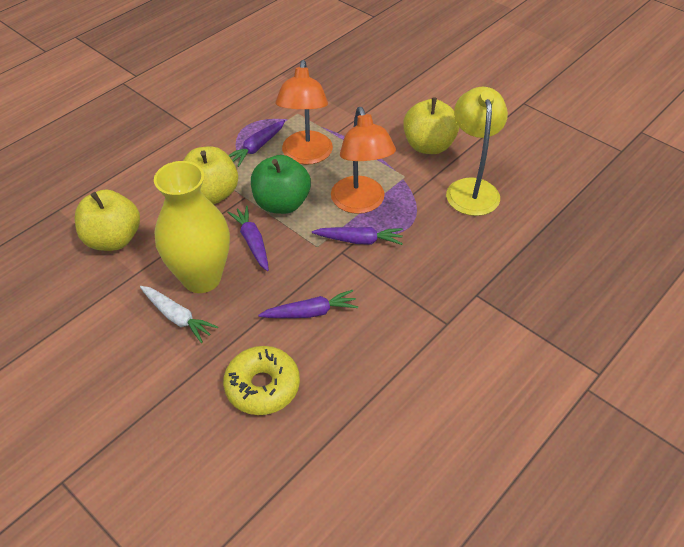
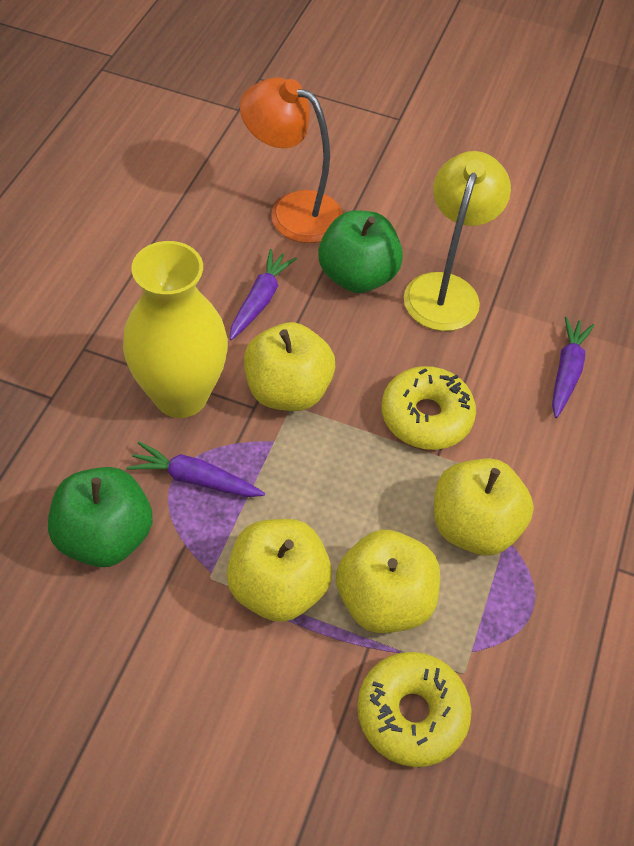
green apple: 1 -> 2
orange lamp: 2 -> 1
purple carrot: 4 -> 3
white carrot: 1 -> 0
yellow apple: 3 -> 4
yellow donut: 1 -> 2

